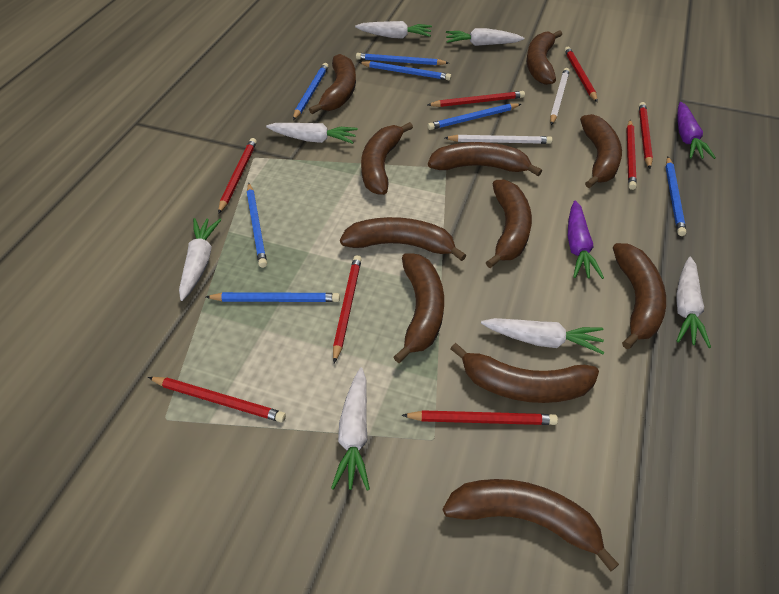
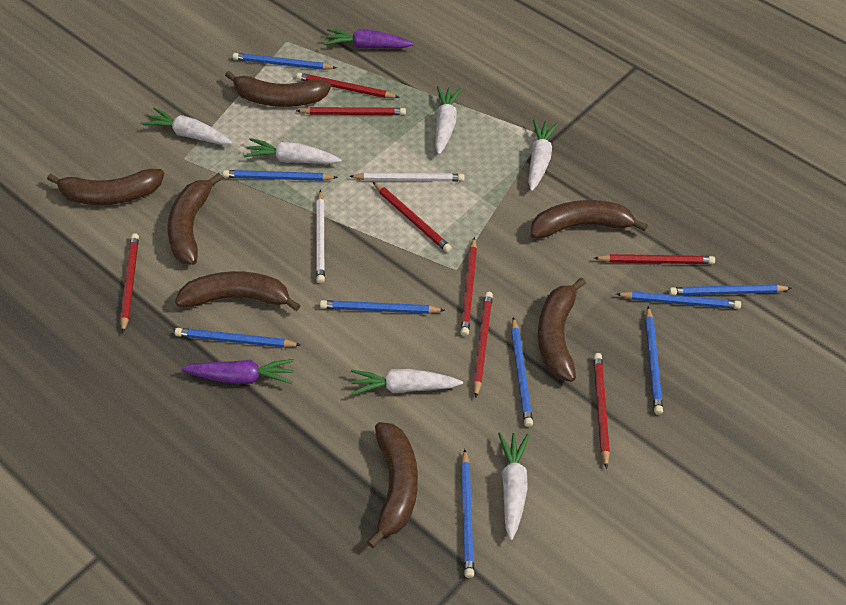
blue pencil: 7 -> 9
brown banana: 11 -> 7
white carrot: 7 -> 6

